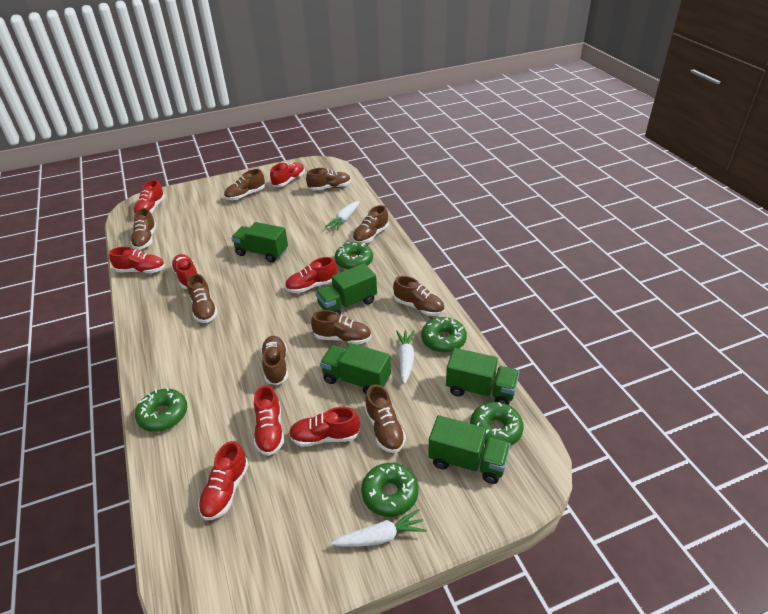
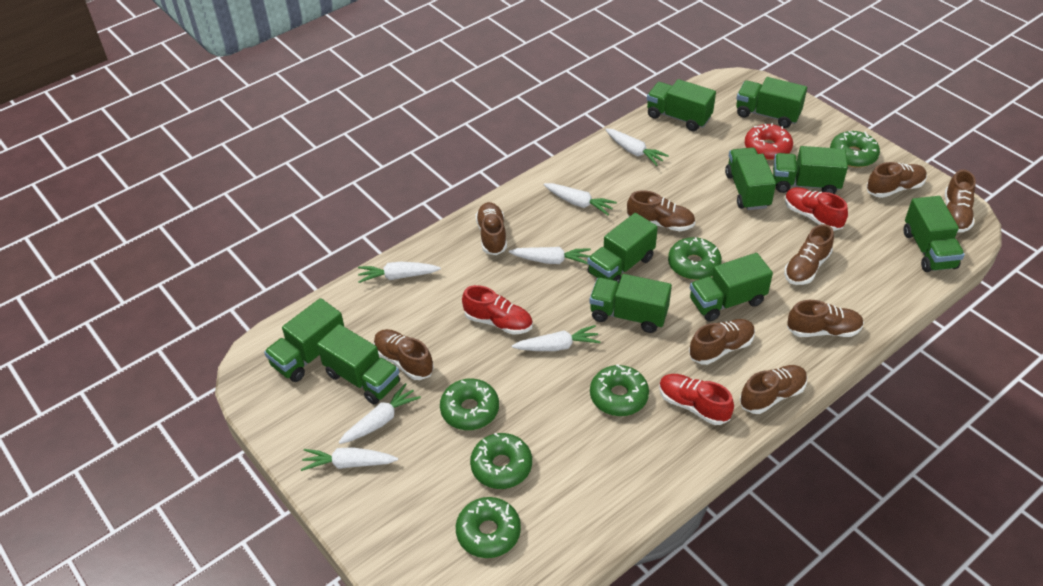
green donut: 5 -> 6
green truck: 5 -> 10
red donut: 0 -> 1
red shoe: 8 -> 3
white carrot: 3 -> 7

